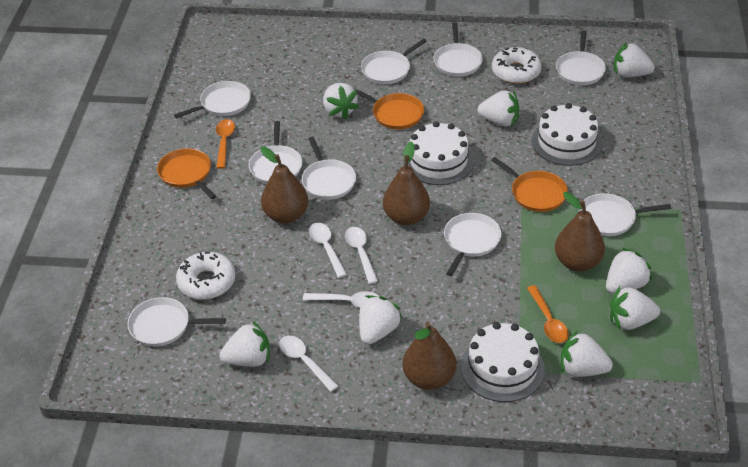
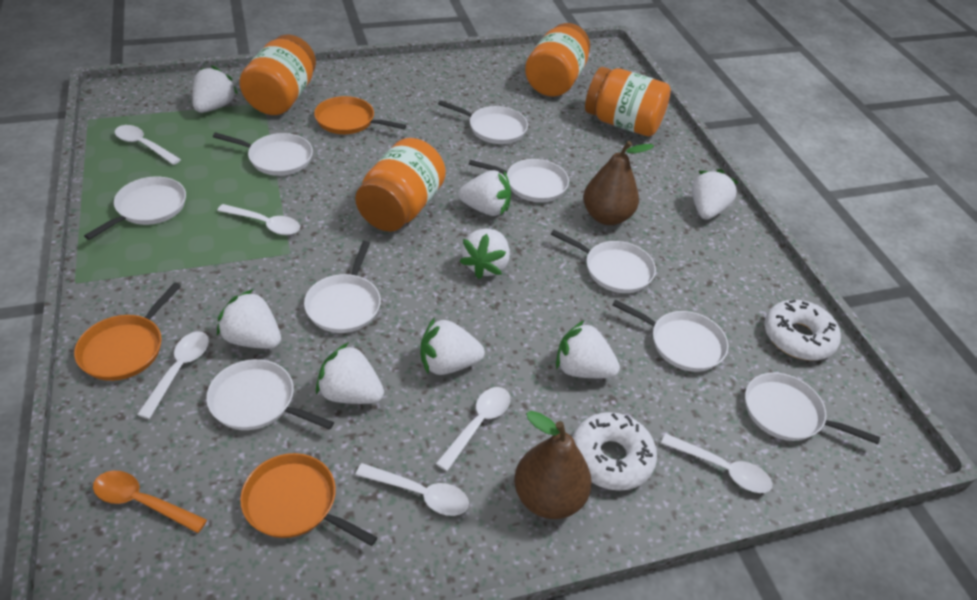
brown pear: 4 -> 2
orange jar: 0 -> 4
orange spoon: 2 -> 1
white cake: 3 -> 0
white spoon: 4 -> 6

